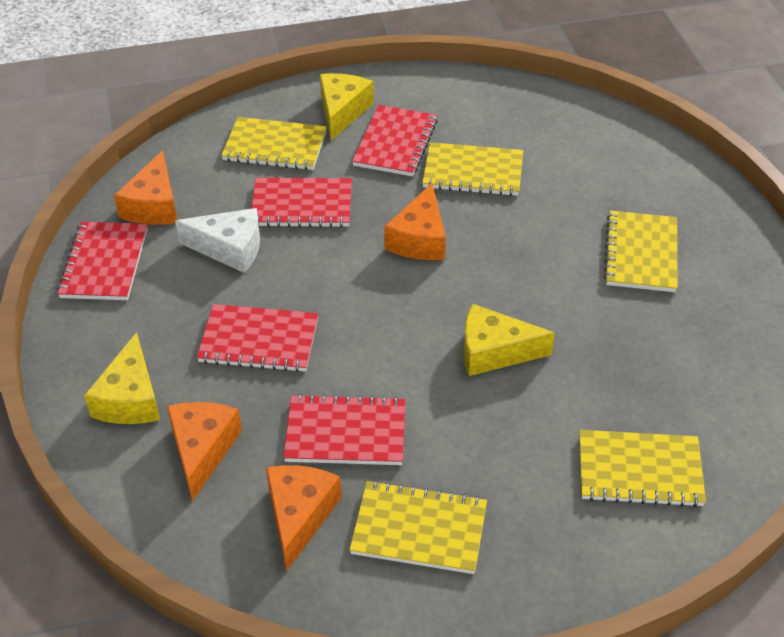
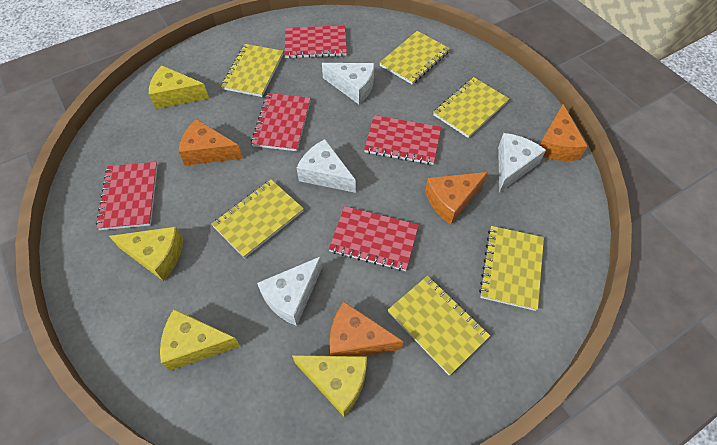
white cheese: 1 -> 4
yellow cheese: 3 -> 4
yellow notebook: 5 -> 6

